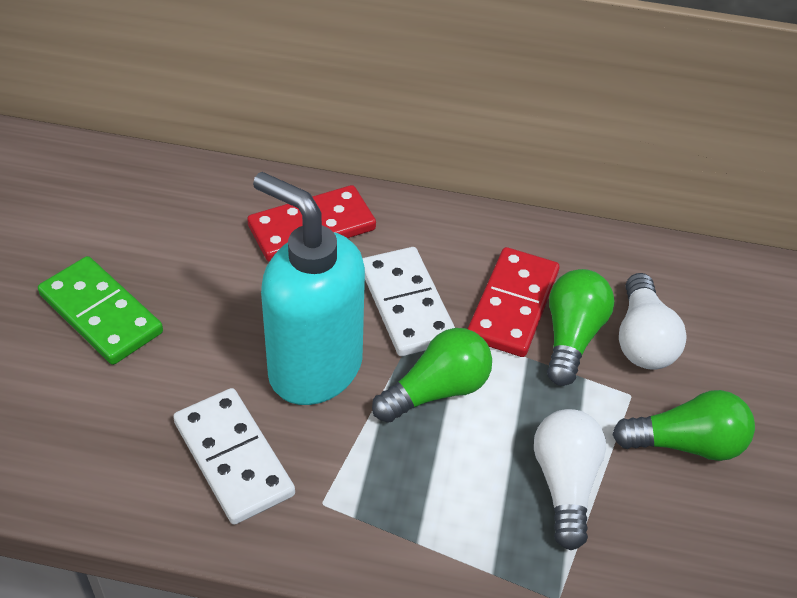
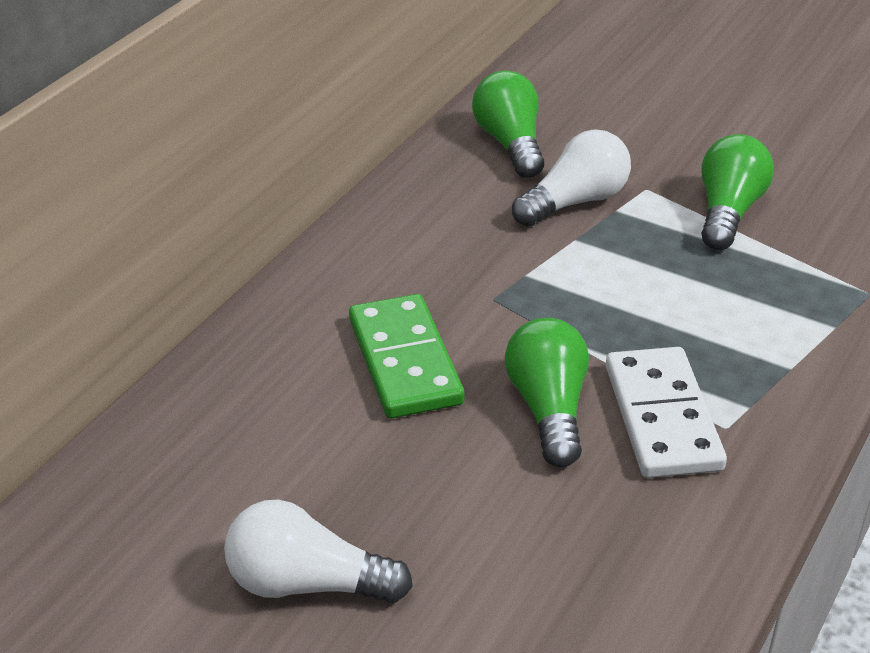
red domino: 2 -> 0
turquoise soap dispenser: 1 -> 0
white domino: 2 -> 1

